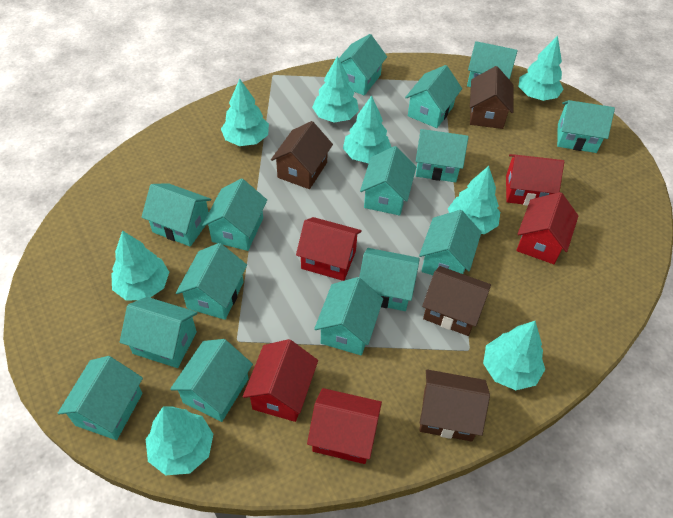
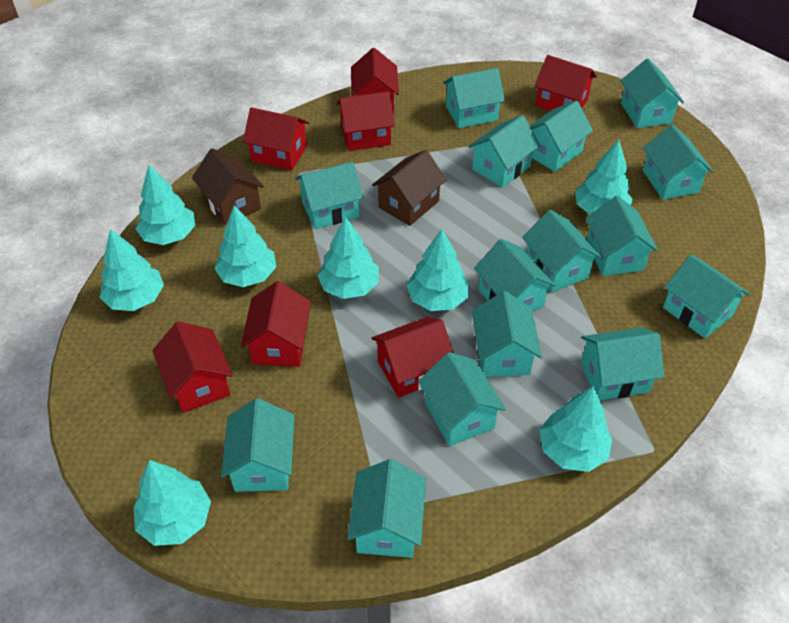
brown house: 4 -> 2
red house: 5 -> 7

